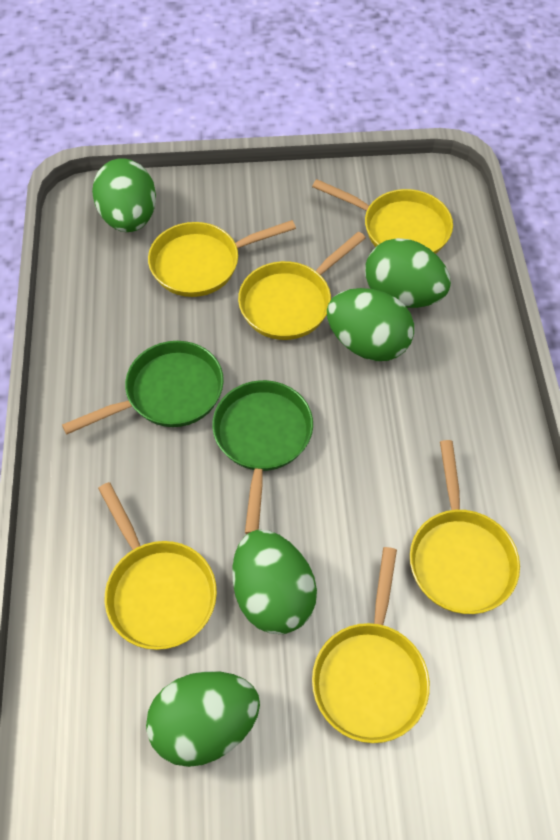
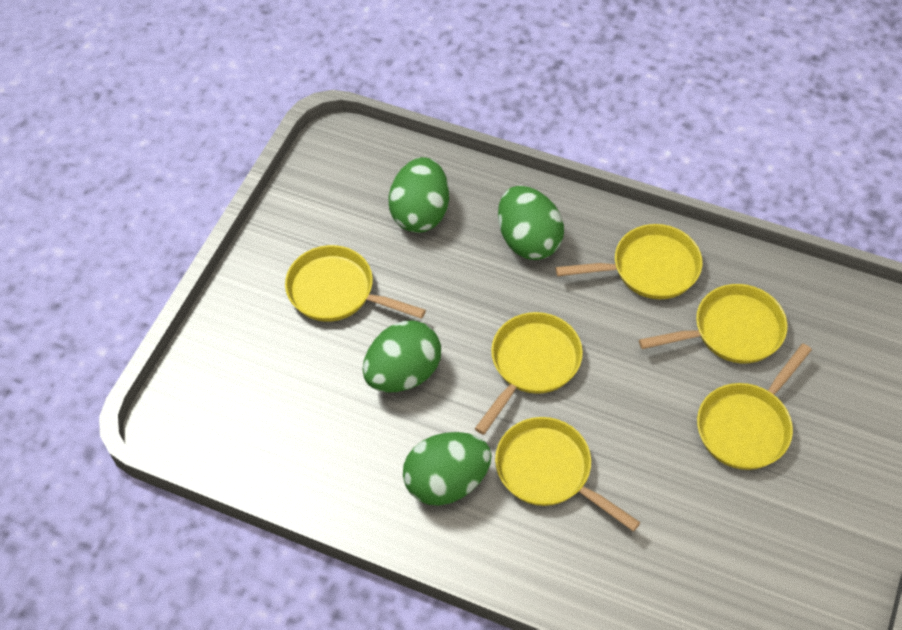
green egg: 5 -> 4
green pan: 2 -> 0

